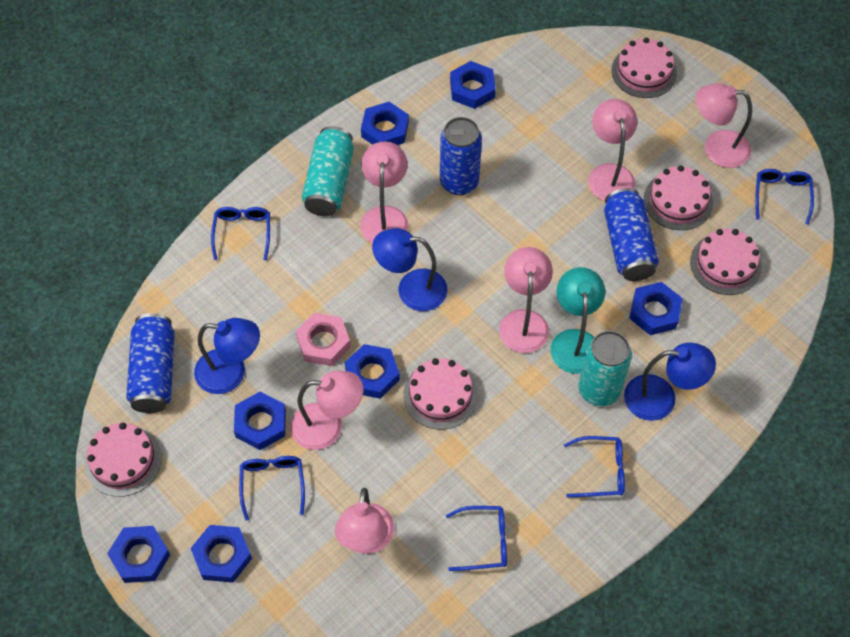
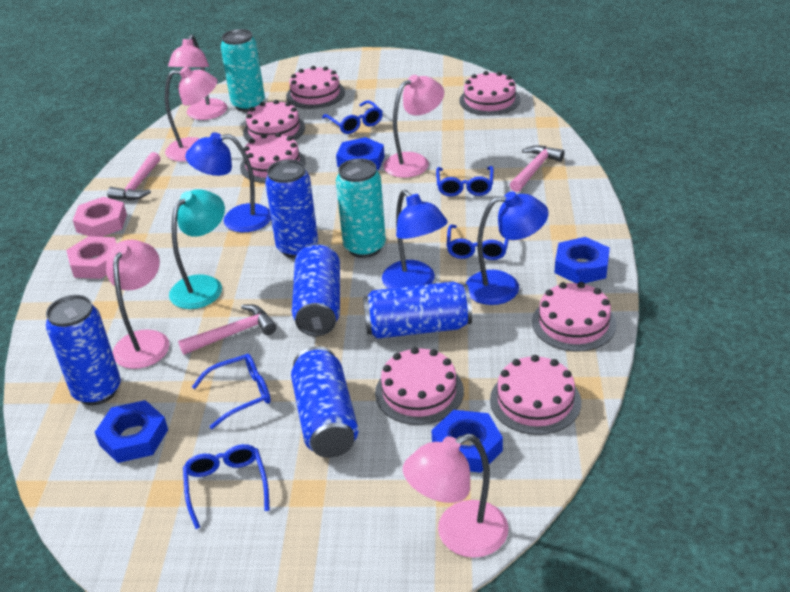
blue can: 3 -> 5
blue nut: 7 -> 4
pink cake: 5 -> 7
pink hammer: 0 -> 3
pink lamp: 6 -> 5
pink nut: 1 -> 2

